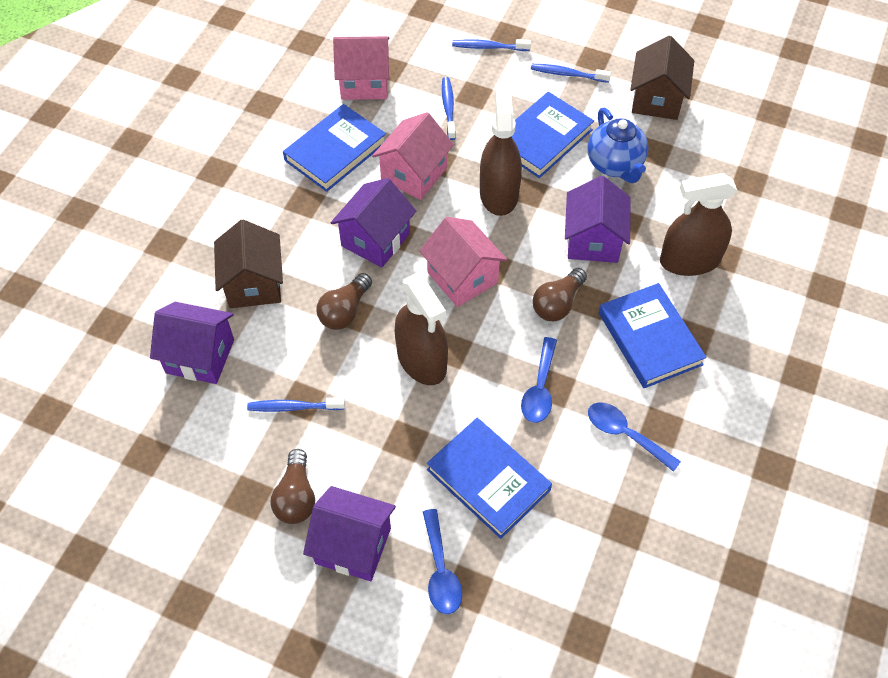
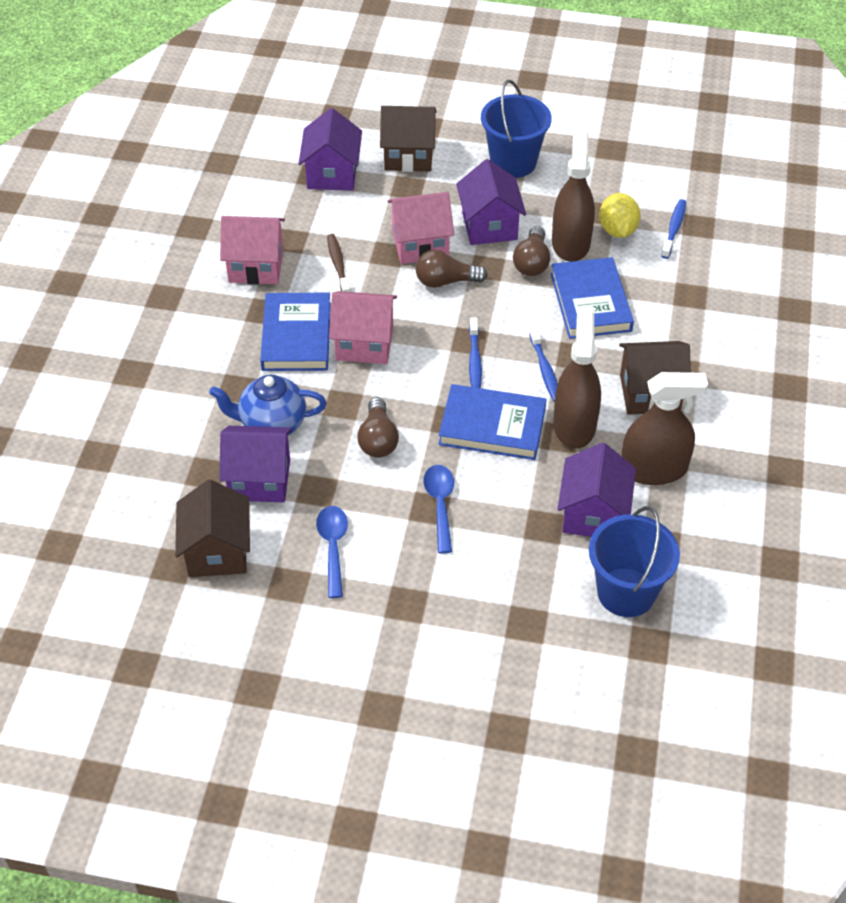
blue book: 4 -> 3
blue bucket: 0 -> 2
blue spoon: 3 -> 2
blue toothbrush: 4 -> 3
brown house: 2 -> 3
brown toothbrush: 0 -> 1
yellow lemon: 0 -> 1

